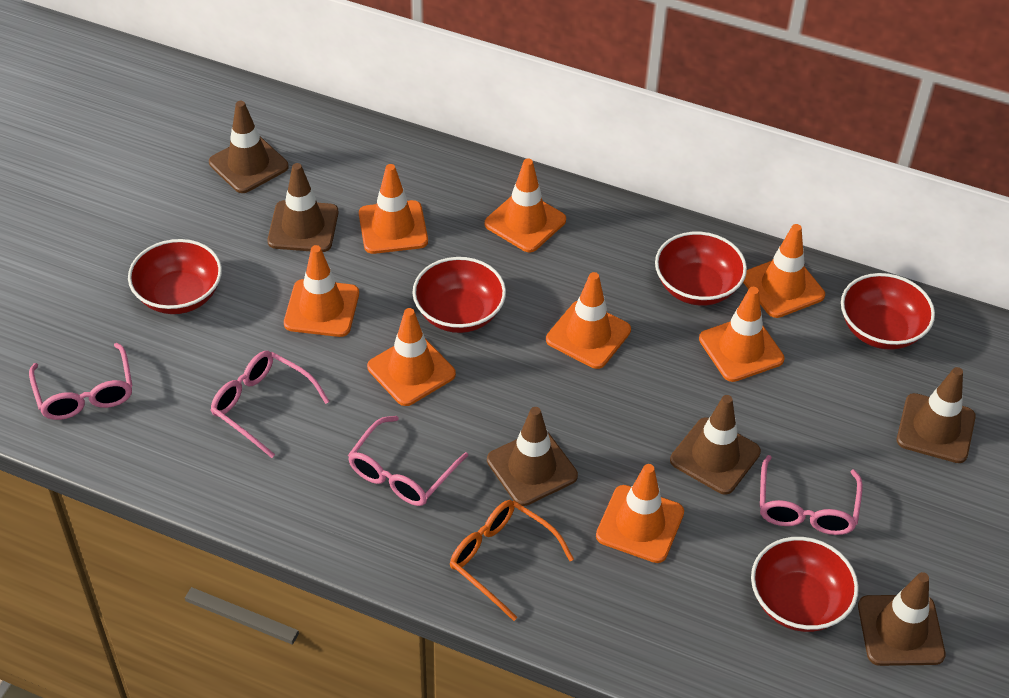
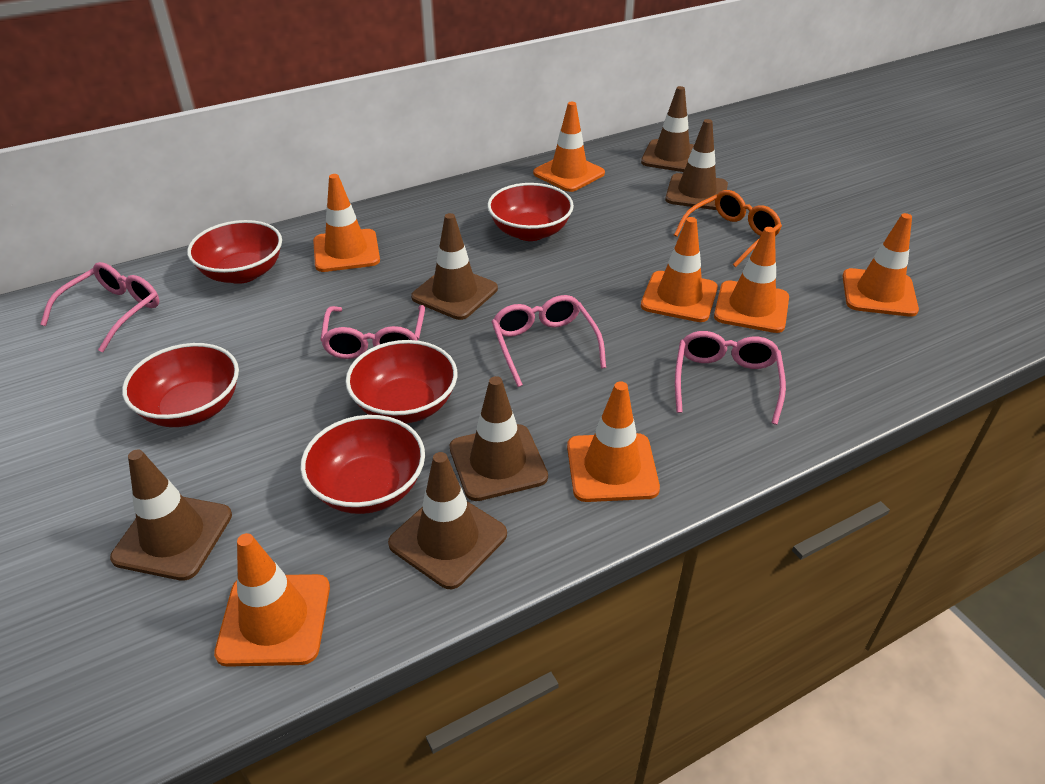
orange traffic cone: 8 -> 7

